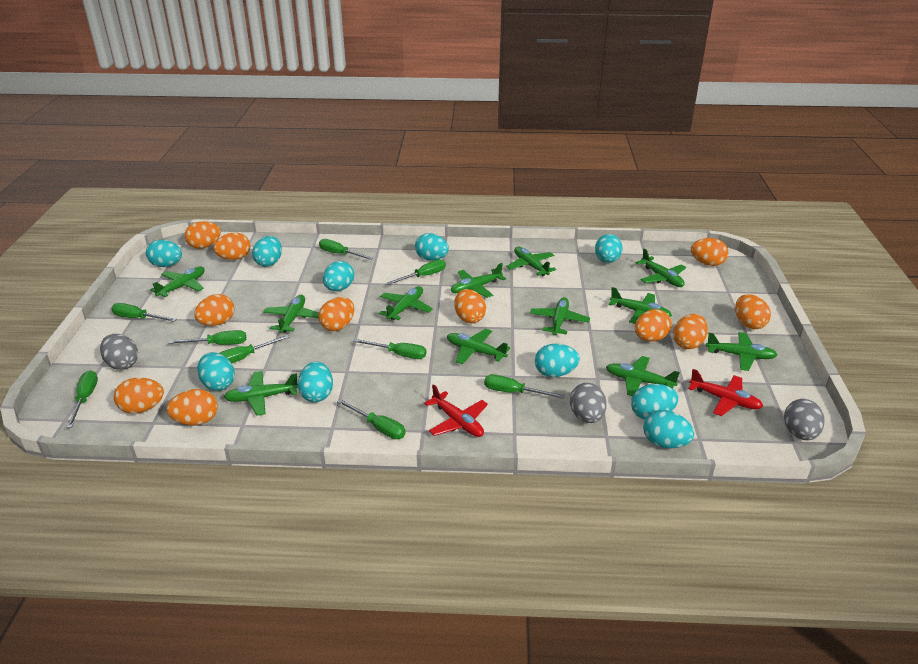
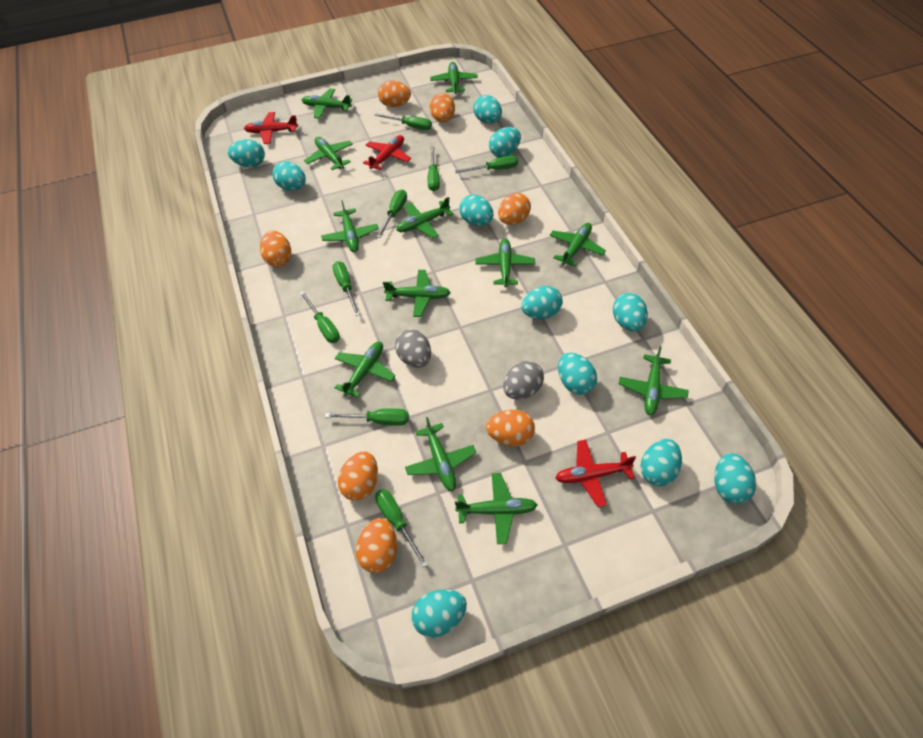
green screwdriver: 9 -> 8
grey egg: 3 -> 2
orange egg: 11 -> 7
red plane: 2 -> 3
turquoise egg: 10 -> 11

